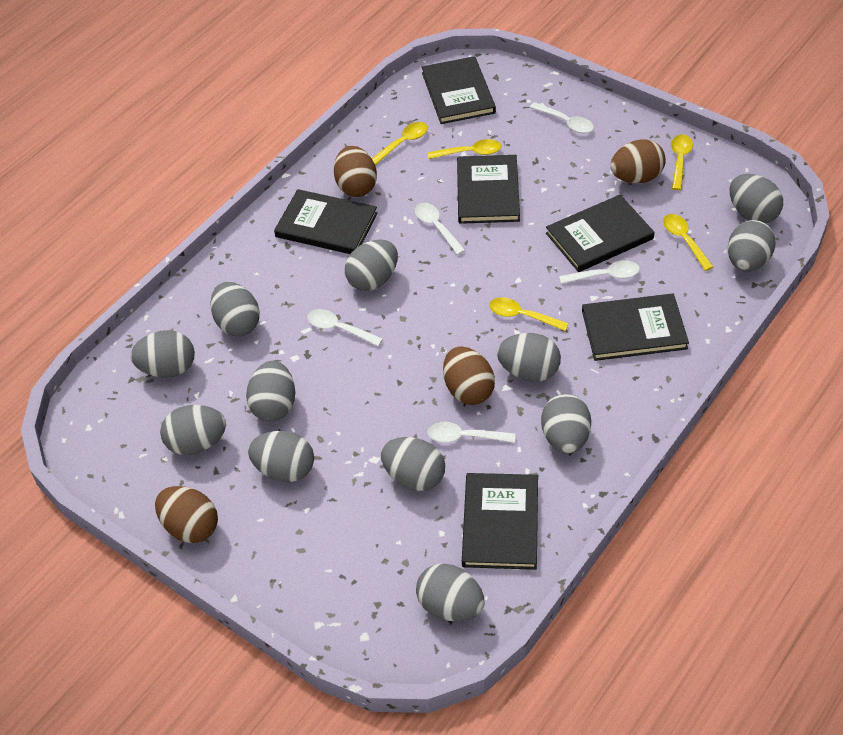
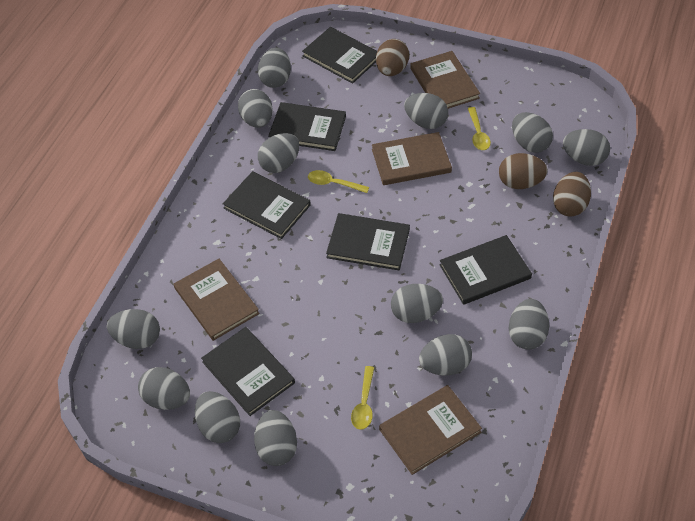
brown book: 0 -> 4
brown egg: 4 -> 3
grey egg: 12 -> 13
white spoon: 5 -> 0
yellow spoon: 5 -> 3

